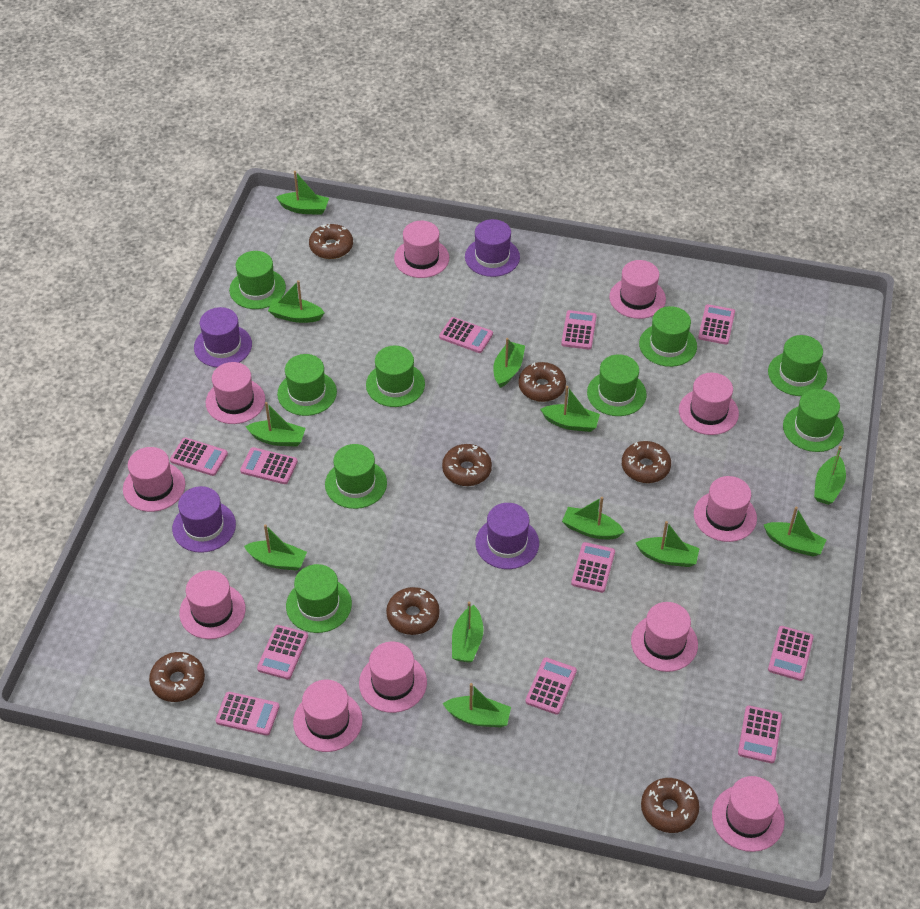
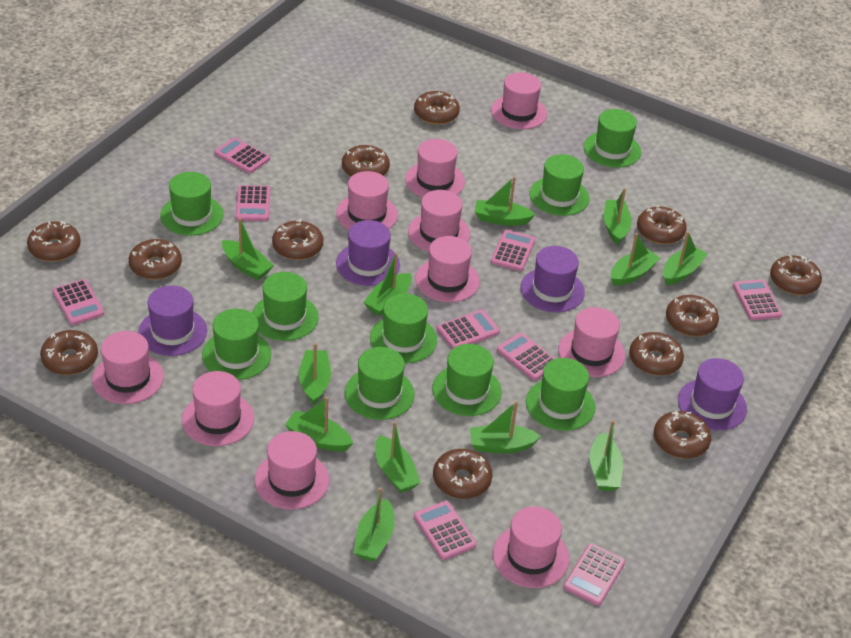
brown donut: 7 -> 12
pink calculator: 11 -> 9
pink hat: 11 -> 10

